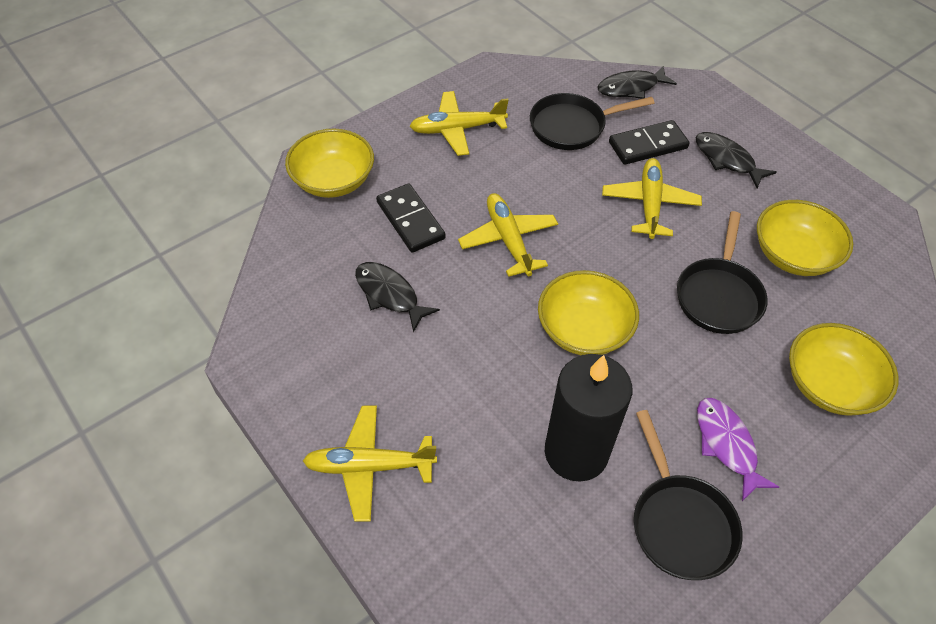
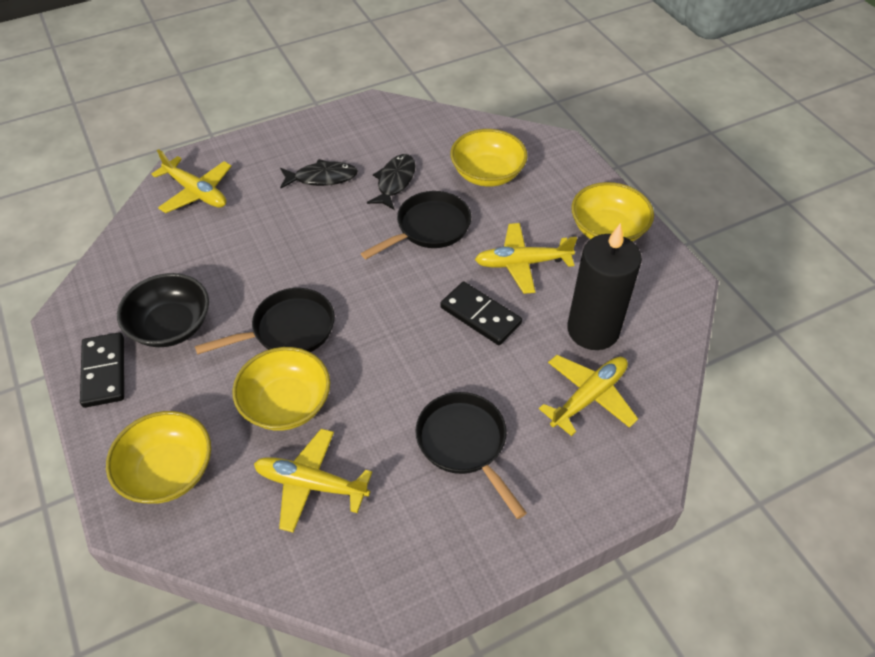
black bowl: 0 -> 1
black fish: 3 -> 2
purple fish: 1 -> 0

